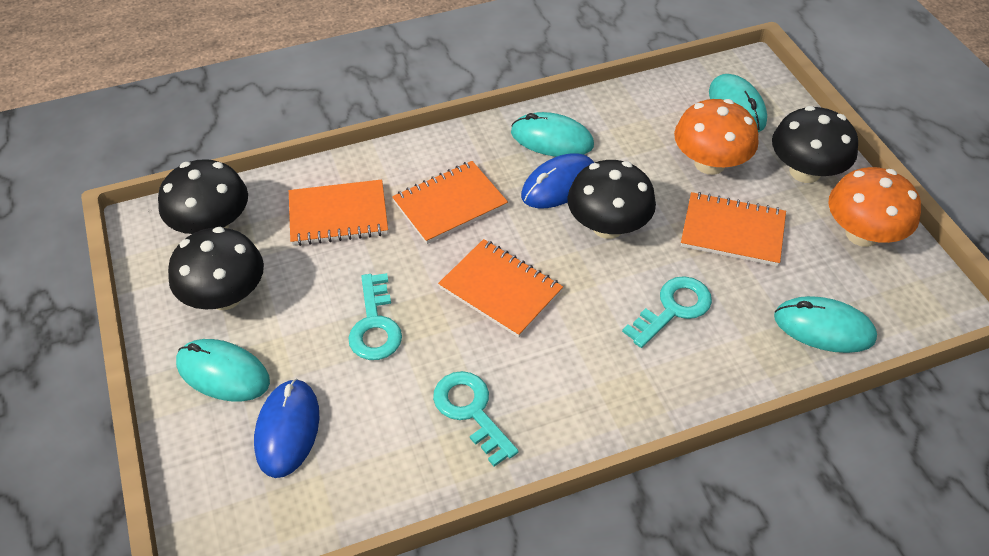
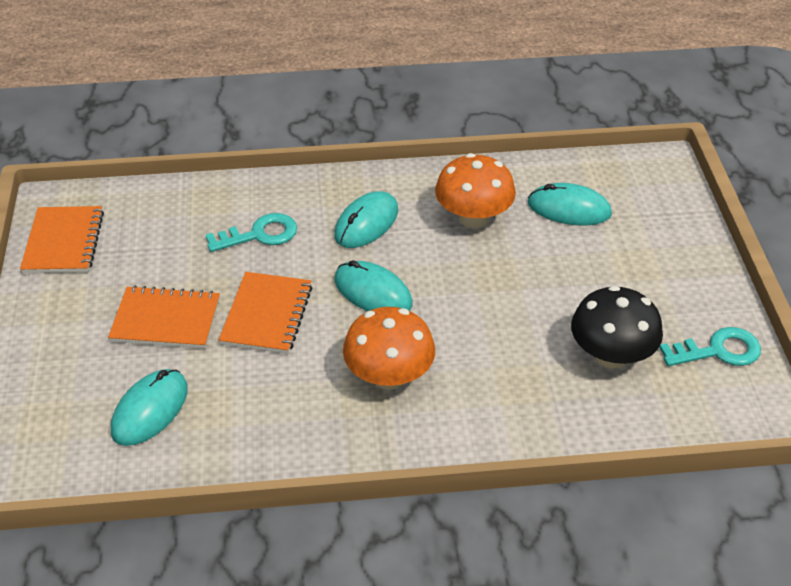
black mushroom: 4 -> 1
blue mouse: 2 -> 0
orange notebook: 4 -> 3
turquoise key: 3 -> 2

